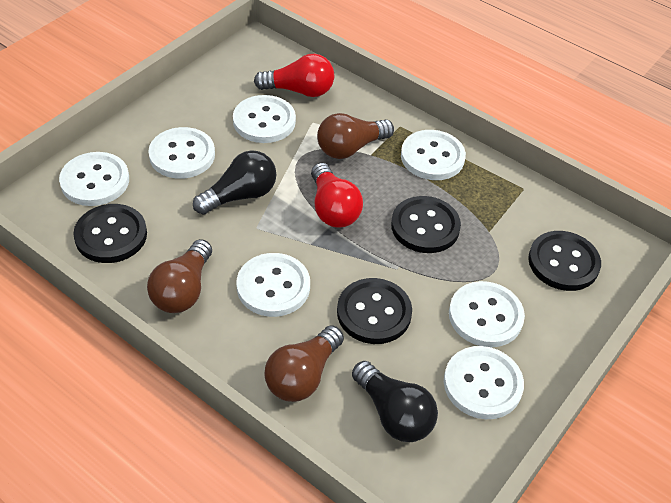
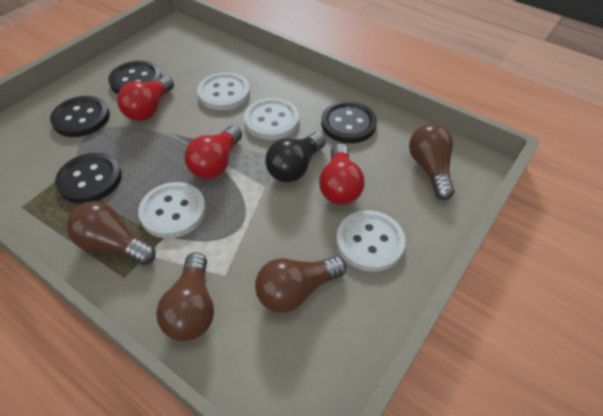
black light bulb: 2 -> 1
brown light bulb: 3 -> 4
red light bulb: 2 -> 3
white button: 7 -> 4

